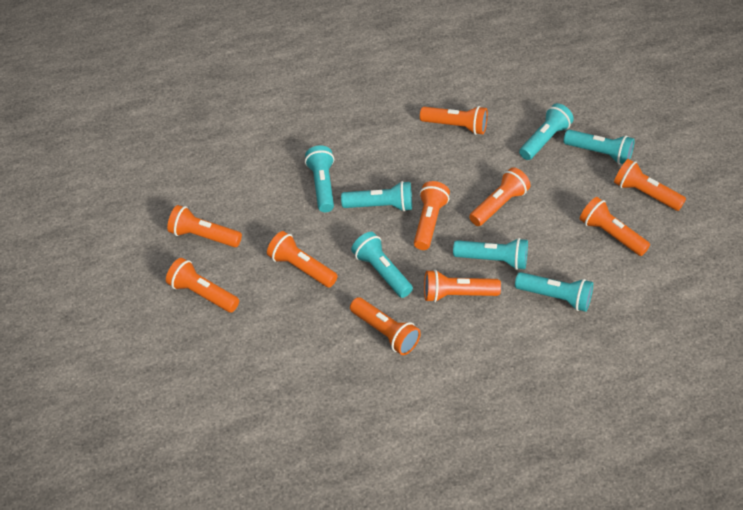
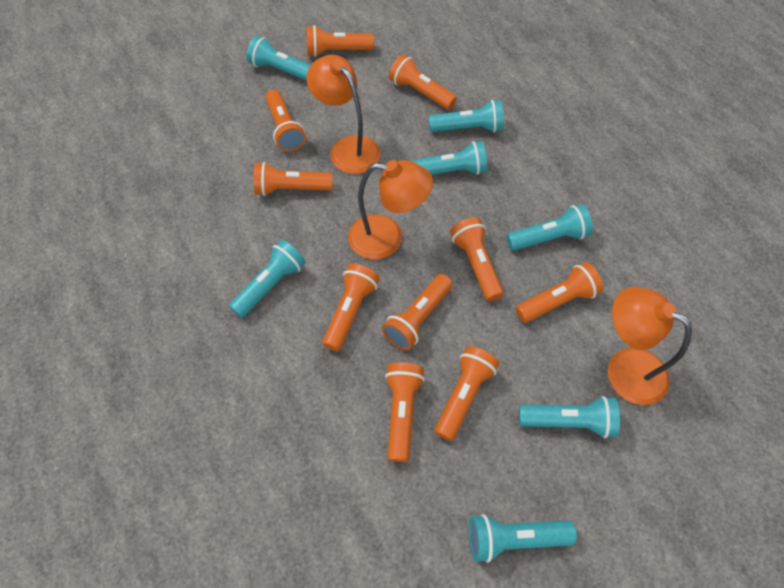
orange lamp: 0 -> 3

